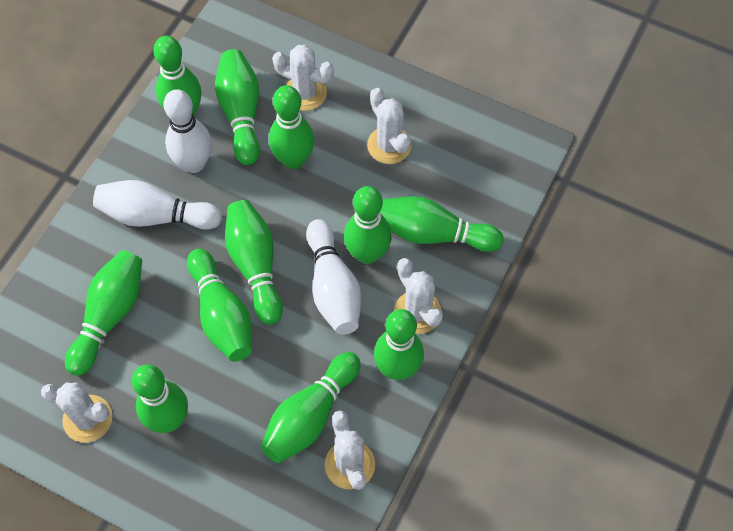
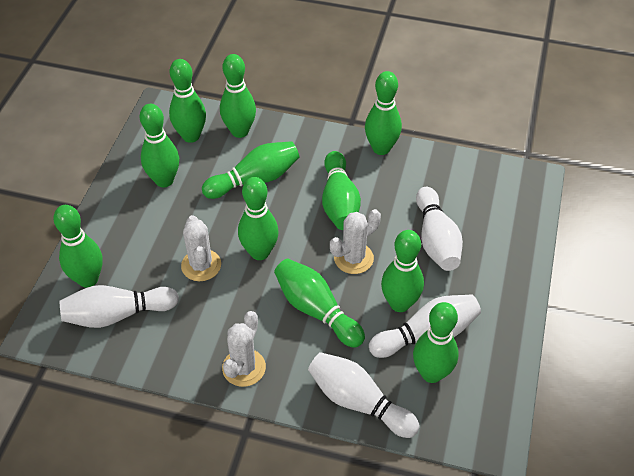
white bowling pin: 3 -> 4
white cactus: 5 -> 3

